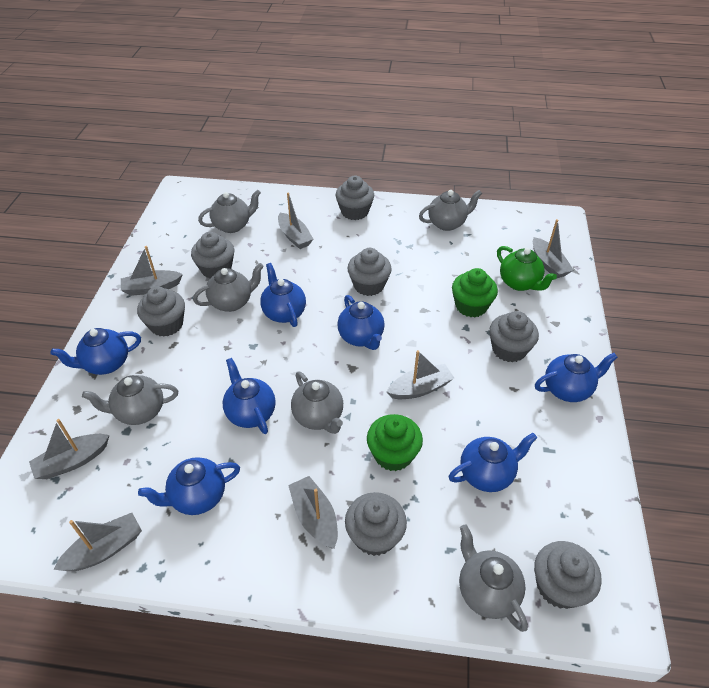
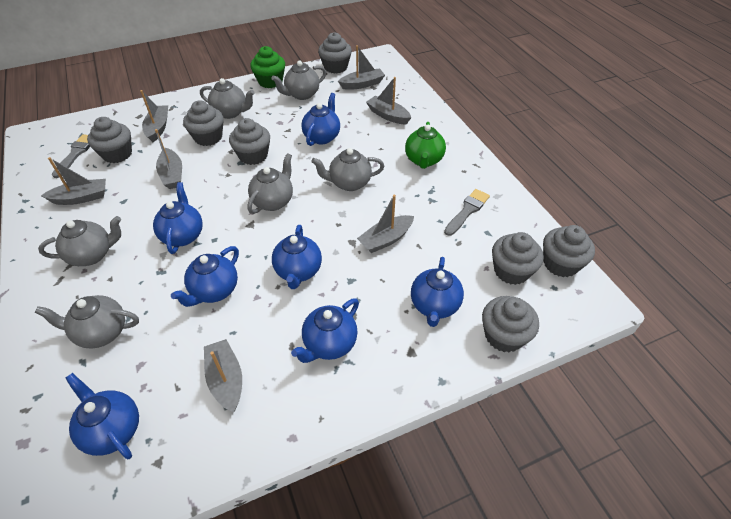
green cupcake: 2 -> 1
grey brush: 0 -> 2

